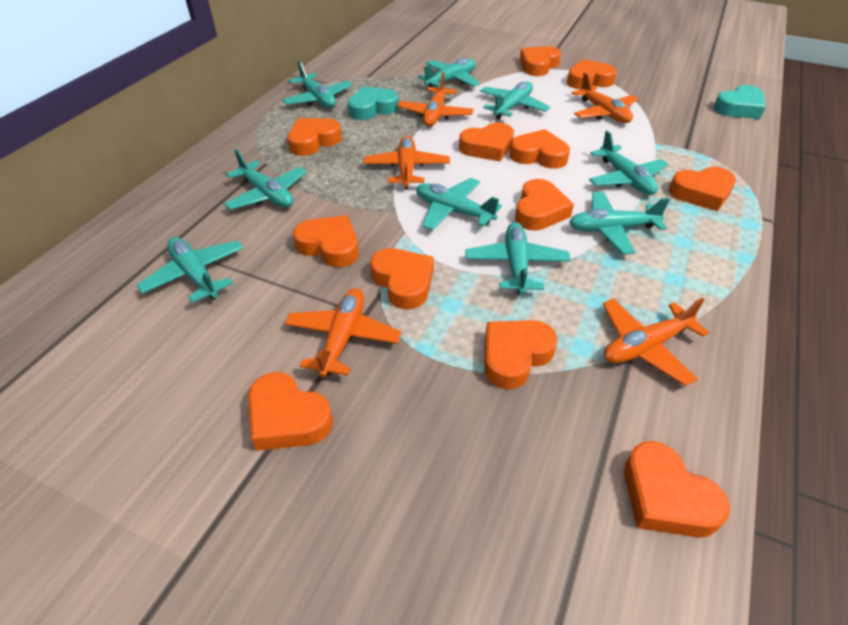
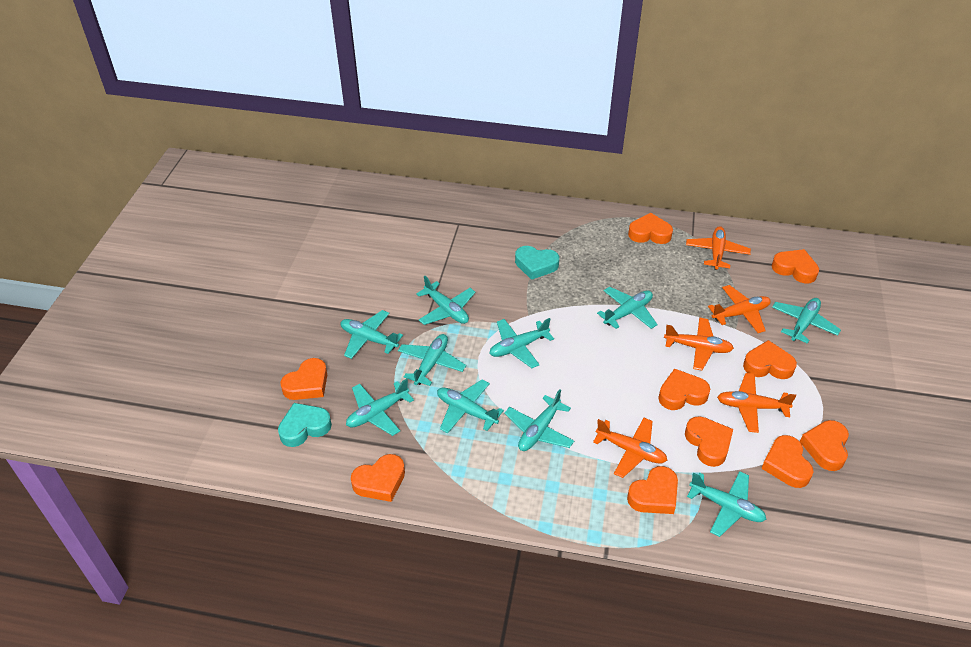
orange heart: 12 -> 10
turquoise plane: 9 -> 10

